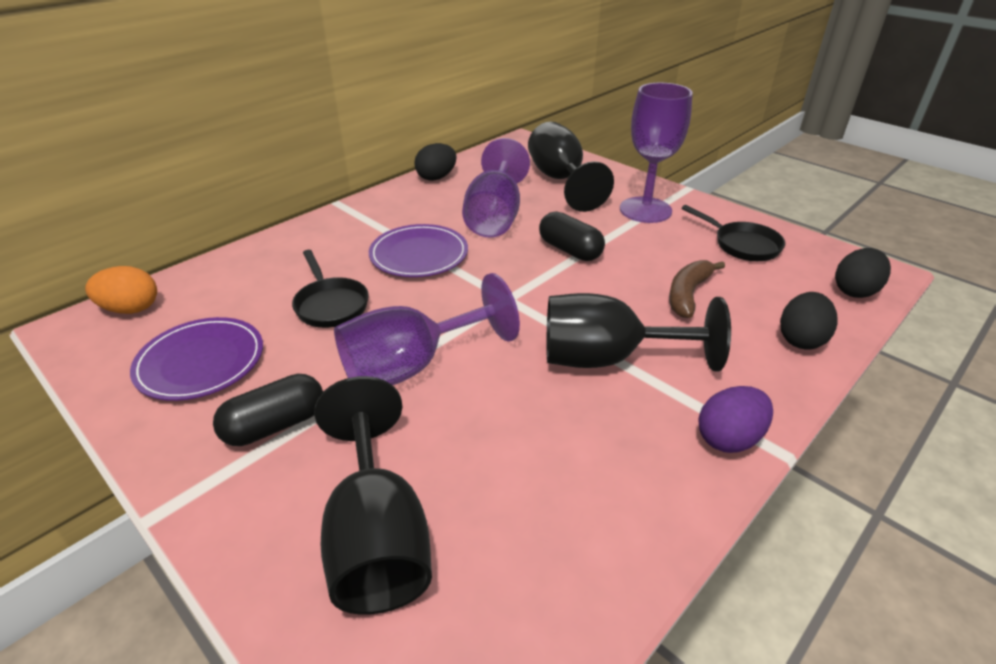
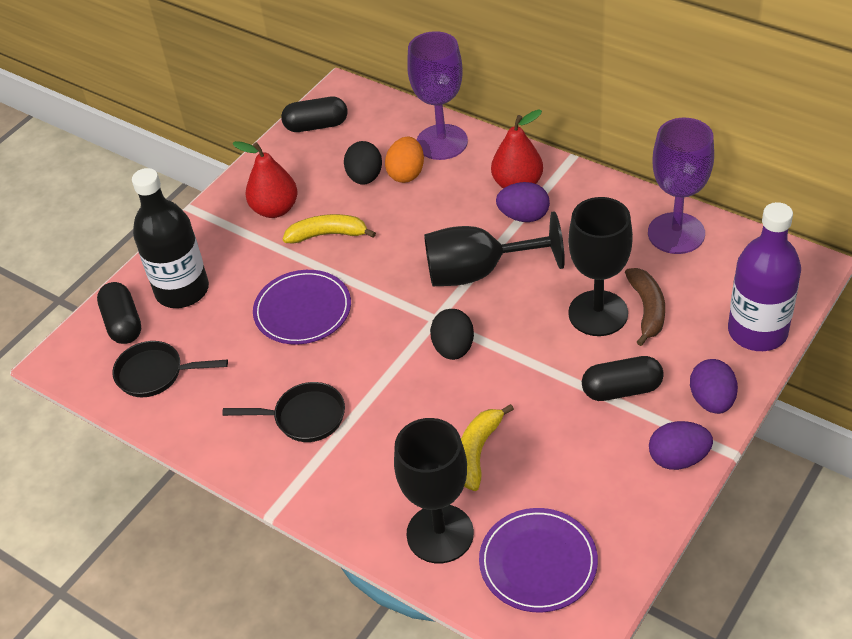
black bottle: 0 -> 1
black capsule: 2 -> 3
black egg: 3 -> 2
purple bottle: 0 -> 1
purple egg: 1 -> 3
purple goblet: 3 -> 2
red pear: 0 -> 2
yellow banana: 0 -> 2

